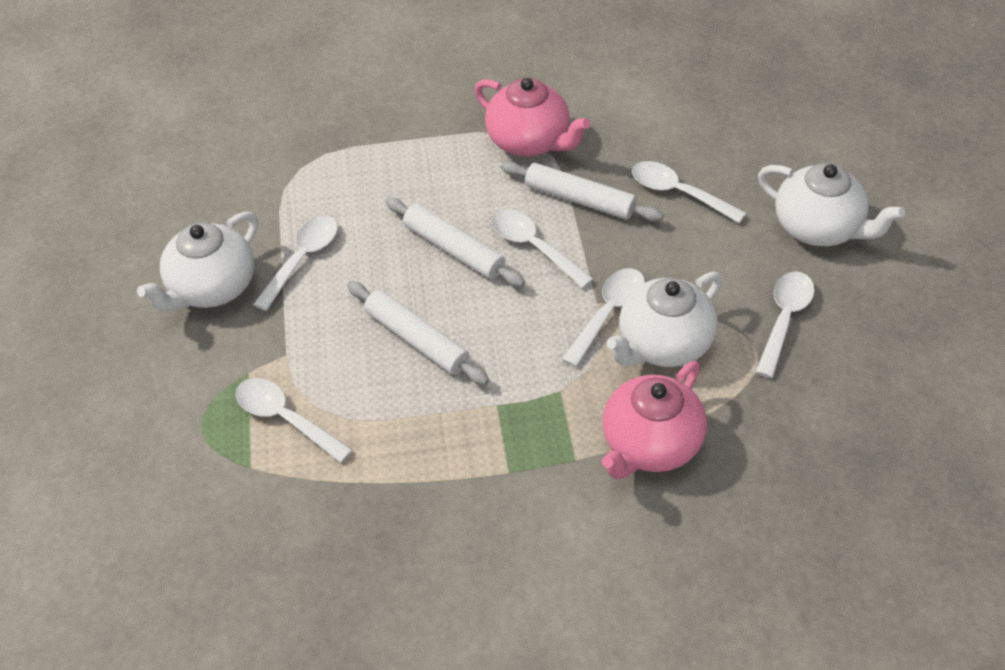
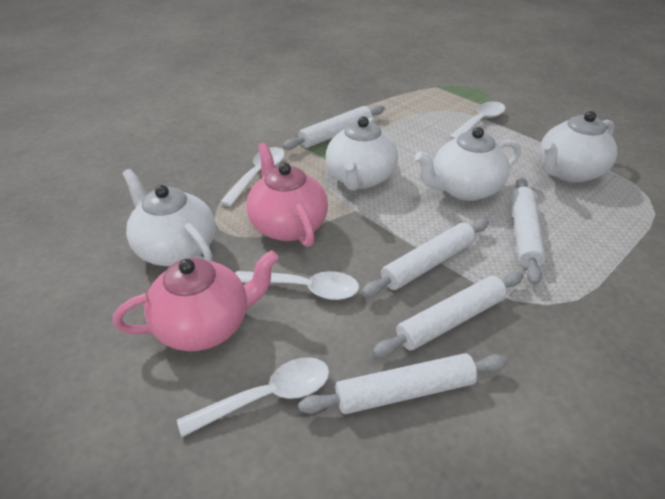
white rolling pin: 3 -> 5
white spoon: 6 -> 4
white teapot: 3 -> 4

